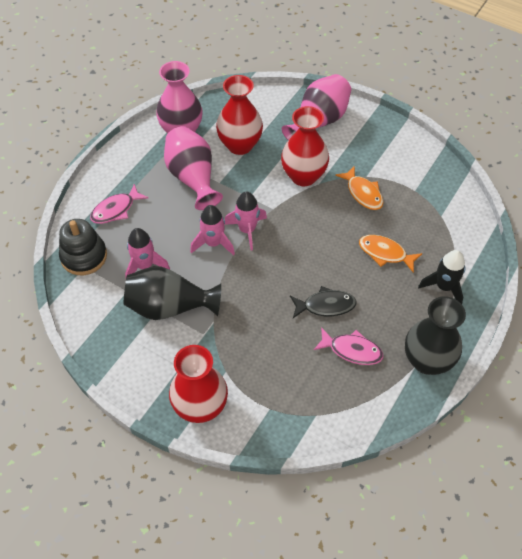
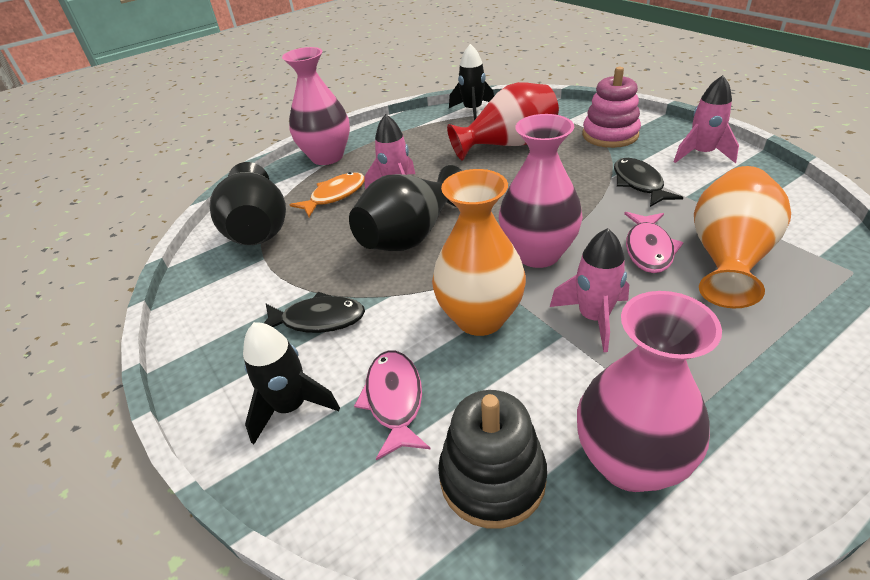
black fish: 1 -> 2
black rocket: 1 -> 2
orange fish: 2 -> 1
orange vase: 0 -> 2
pink stacking toy: 0 -> 1
red vase: 3 -> 1

